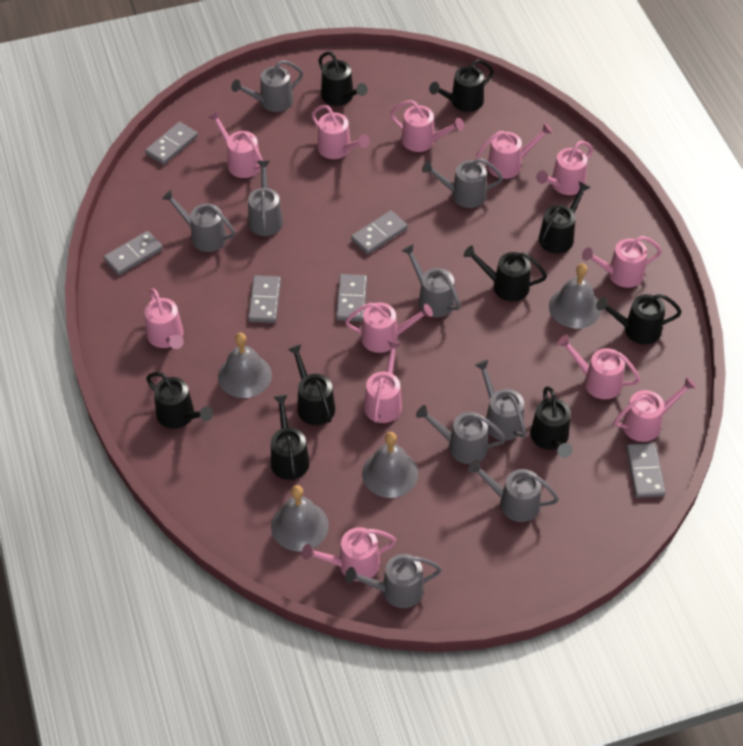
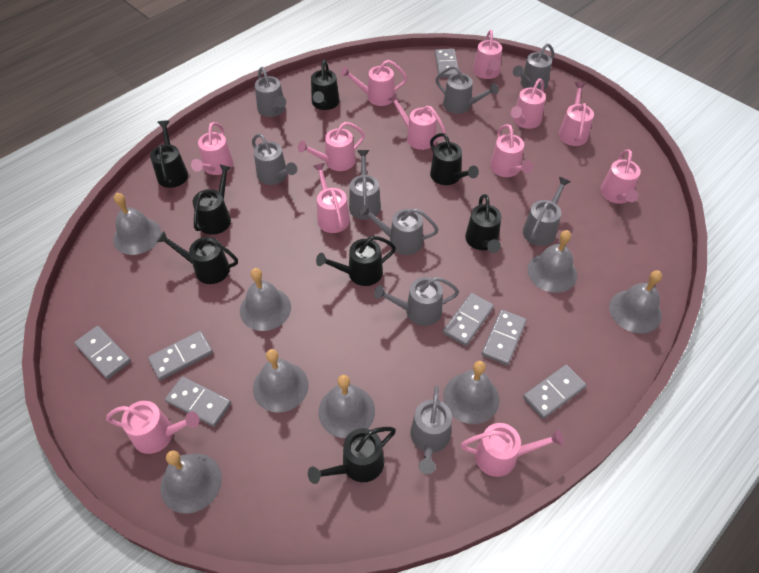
black watering can: 9 -> 8
grey bell: 4 -> 8
grey domino: 6 -> 7

